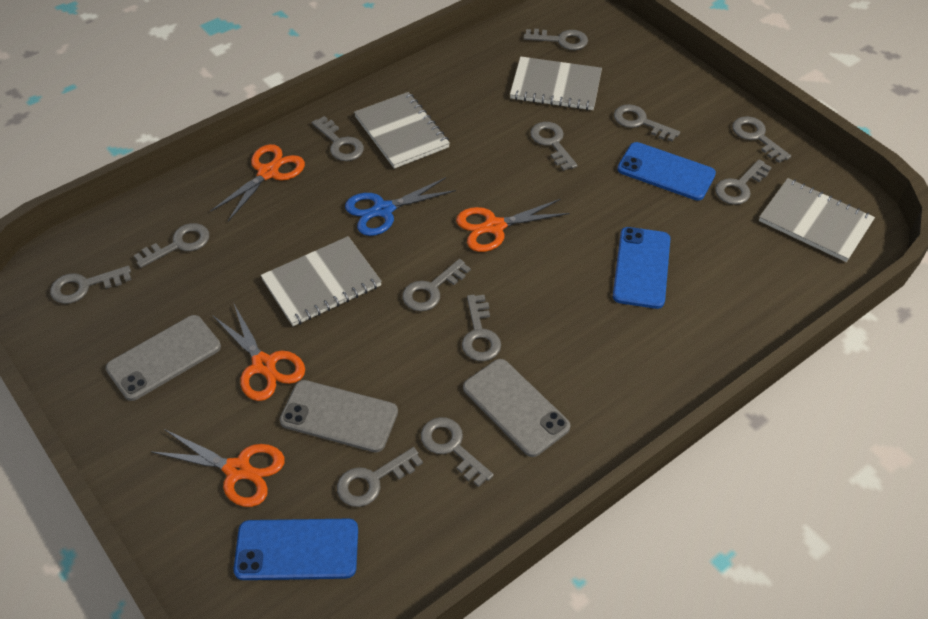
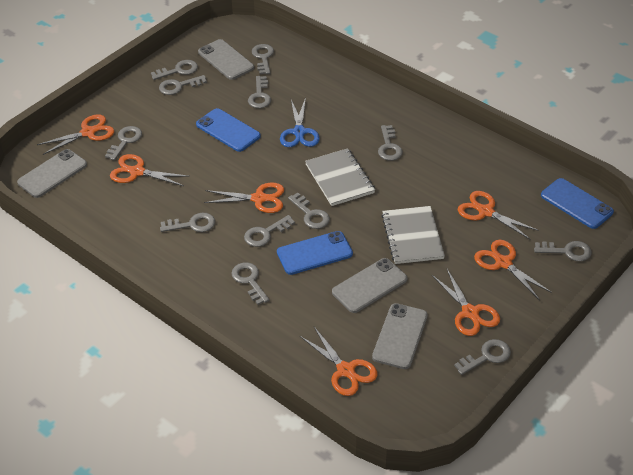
grey notebook: 4 -> 2
grey phone: 3 -> 4
orange scissors: 4 -> 7

